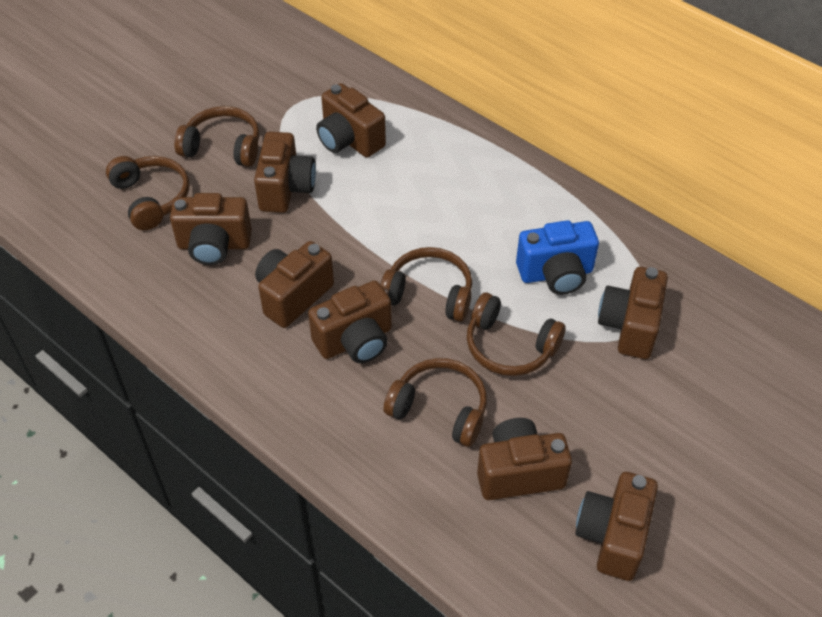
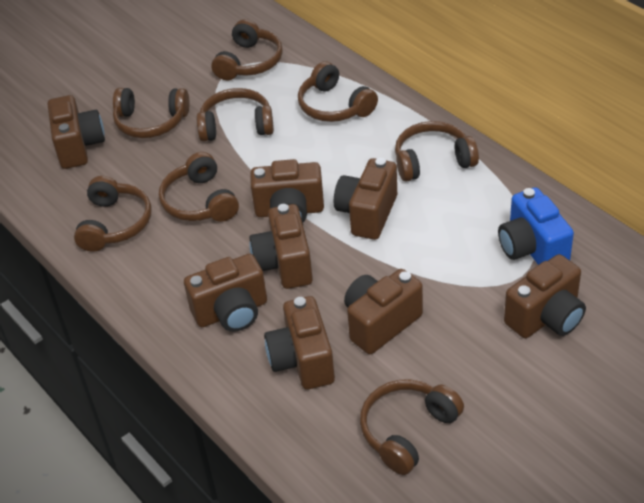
brown headphones: 5 -> 8

